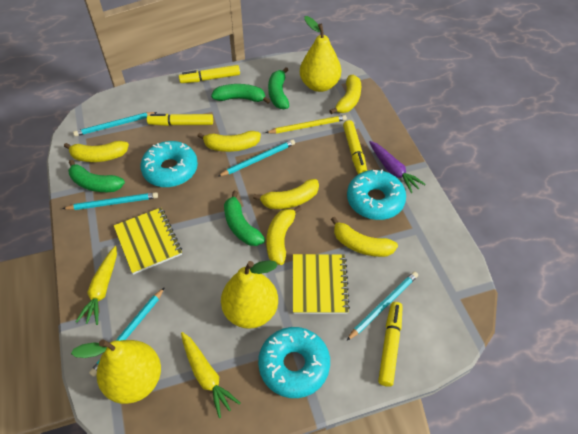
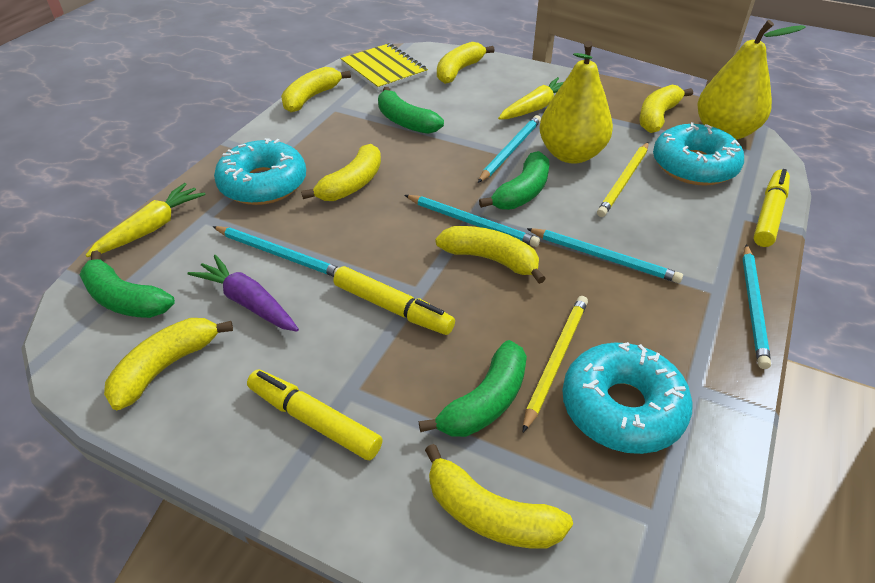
yellow banana: 6 -> 7
yellow marker: 4 -> 3
yellow notebook: 2 -> 1
yellow pear: 3 -> 2
yellow pencil: 1 -> 2

